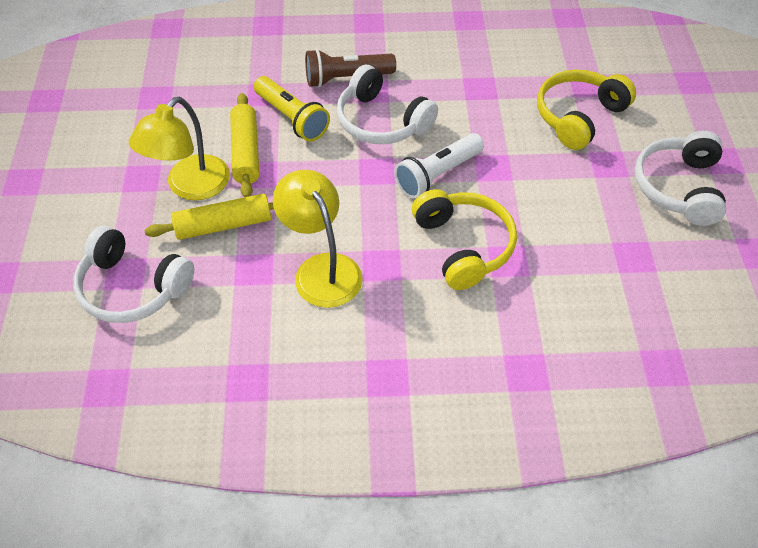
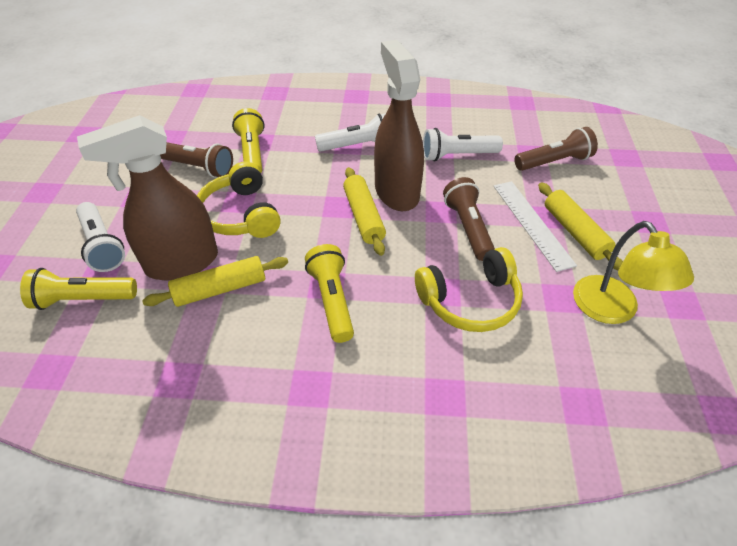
brown flashlight: 1 -> 3
brown spray bottle: 0 -> 2
white flashlight: 1 -> 3
white headphones: 3 -> 0
white ruler: 0 -> 1
yellow flashlight: 1 -> 3
yellow lamp: 2 -> 1
yellow rolling pin: 2 -> 3

